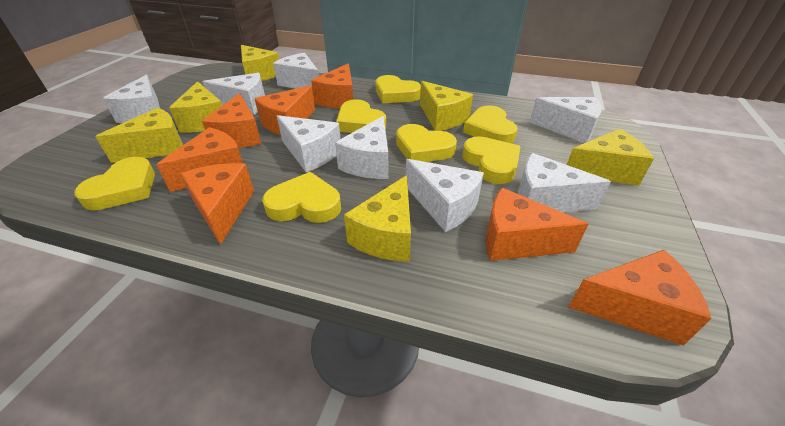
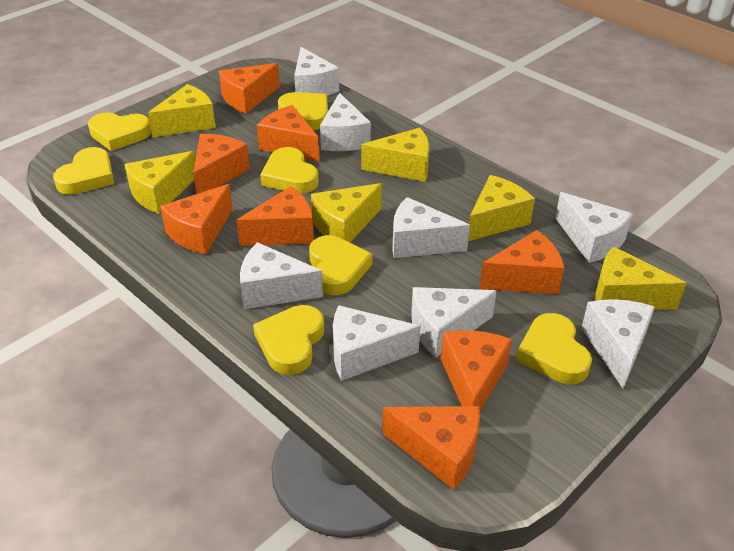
orange cheese: 7 -> 8

